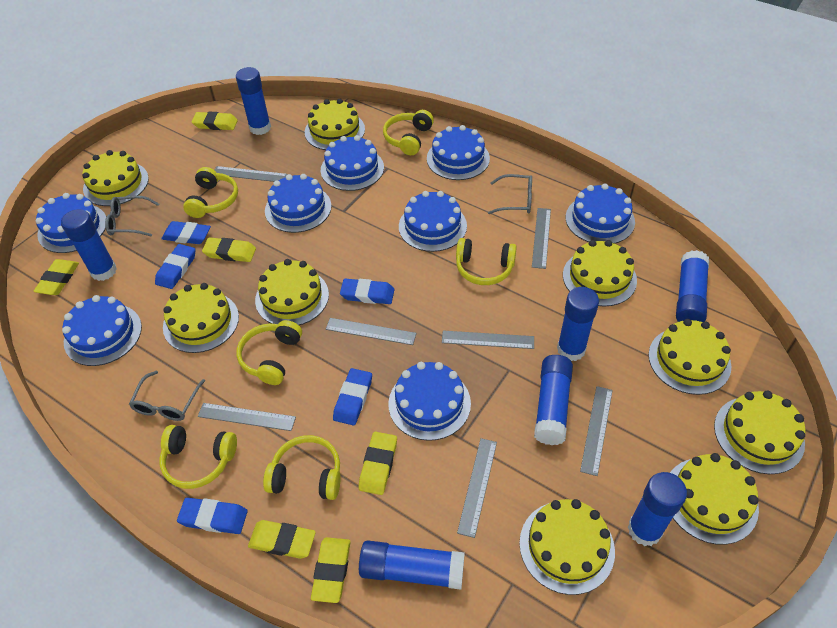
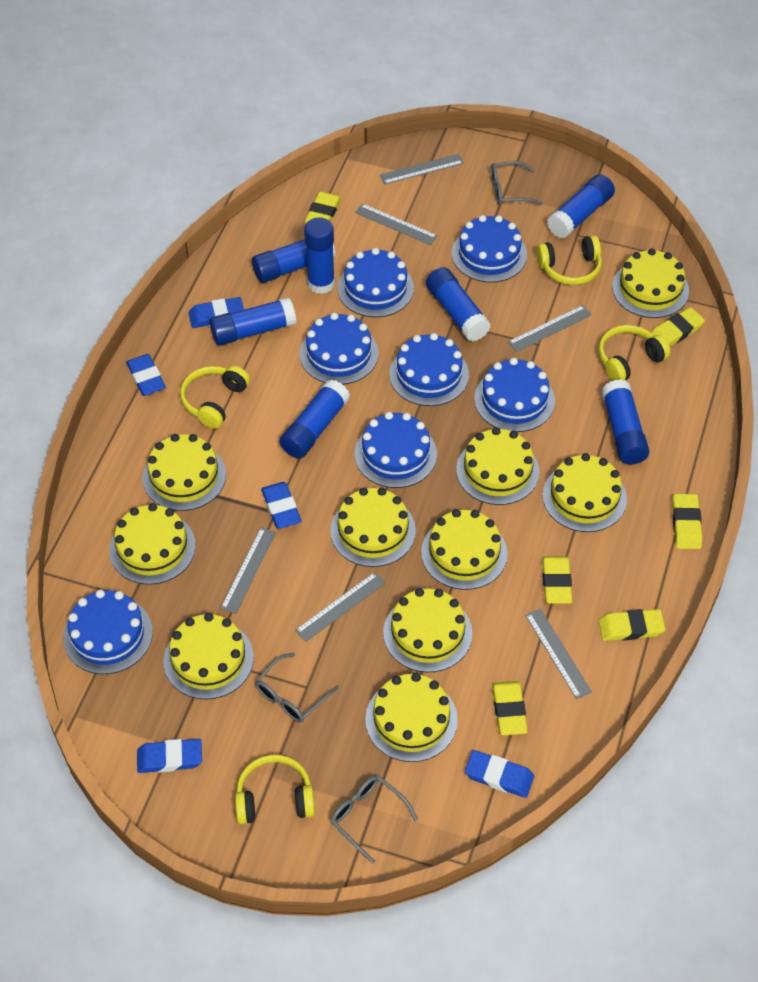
blue cake: 8 -> 7
grey ruler: 7 -> 6
yellow cake: 9 -> 10
yellow headphones: 6 -> 4

